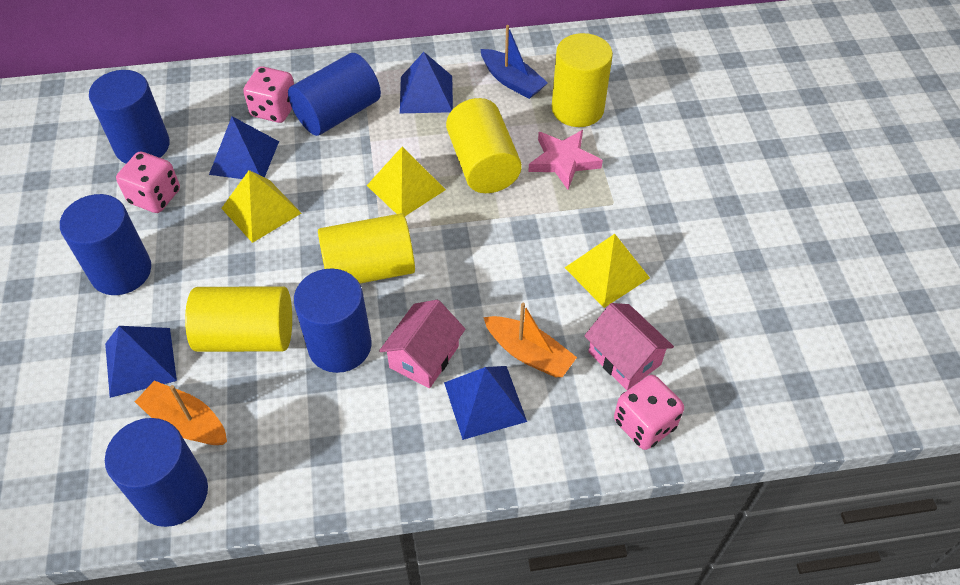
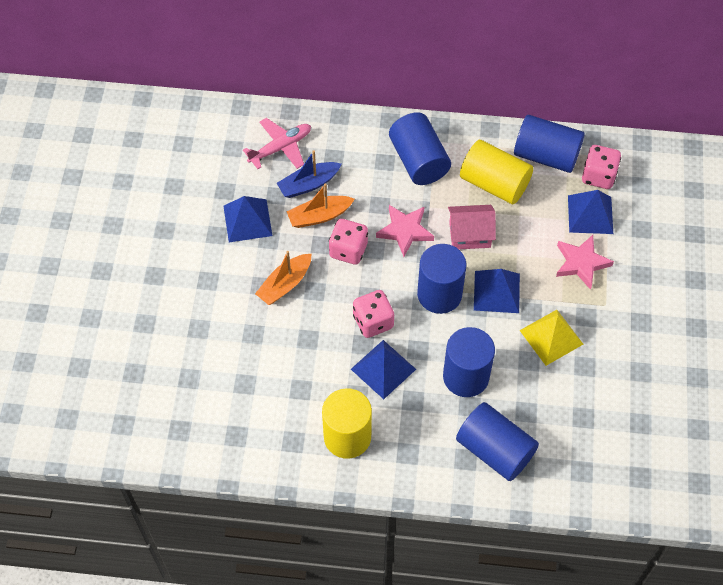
pink house: 2 -> 1
pink plane: 0 -> 1
pink star: 1 -> 2
yellow cylinder: 4 -> 2
yellow pyramid: 3 -> 1

